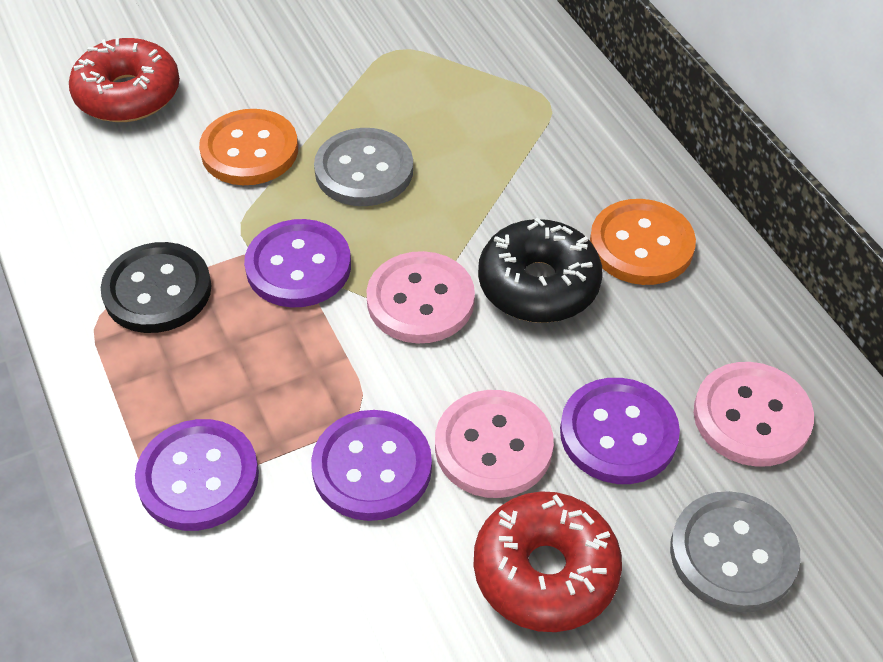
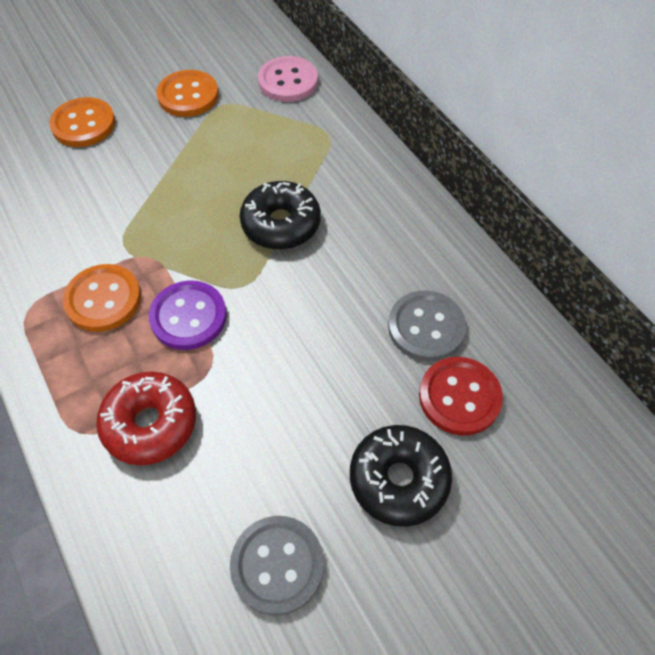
black button: 1 -> 0
black donut: 1 -> 2
orange button: 2 -> 3
pink button: 3 -> 1
purple button: 4 -> 1
red button: 0 -> 1
red donut: 2 -> 1

